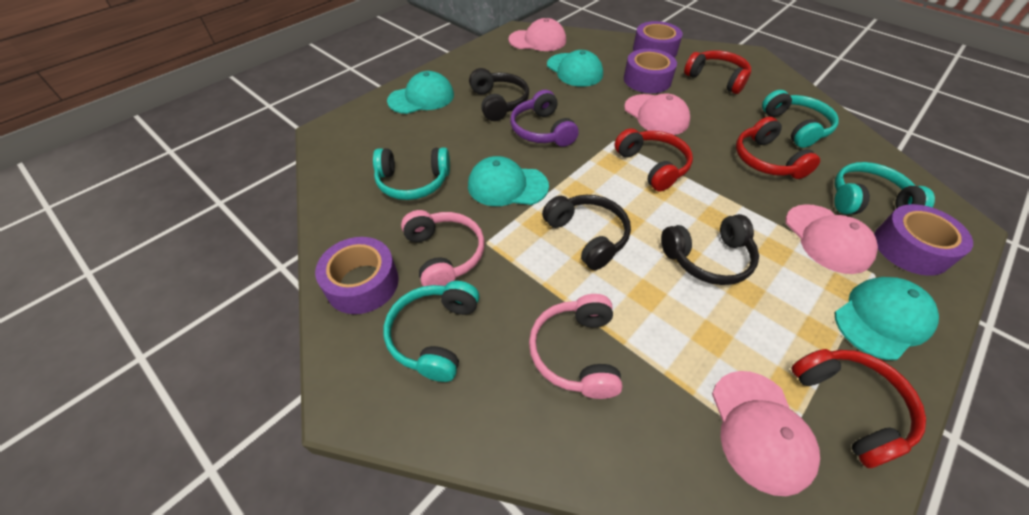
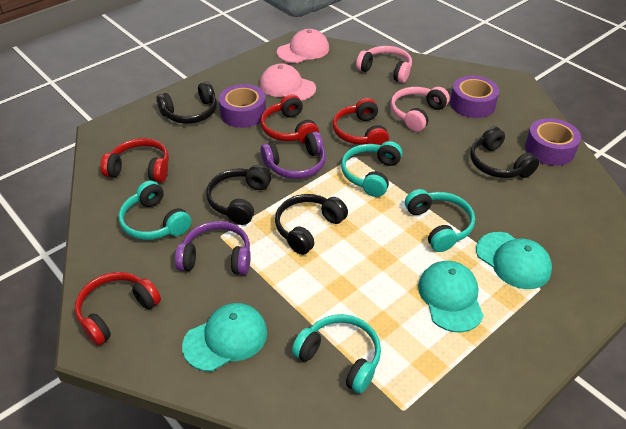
black headphones: 3 -> 4
pink cap: 4 -> 2
purple headphones: 1 -> 2
purple tape: 4 -> 3
turquoise cap: 4 -> 3

